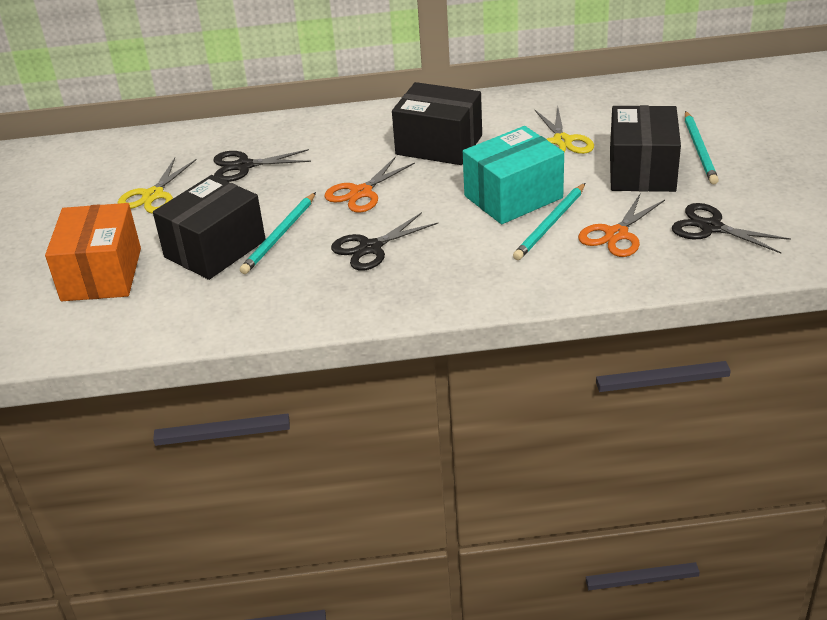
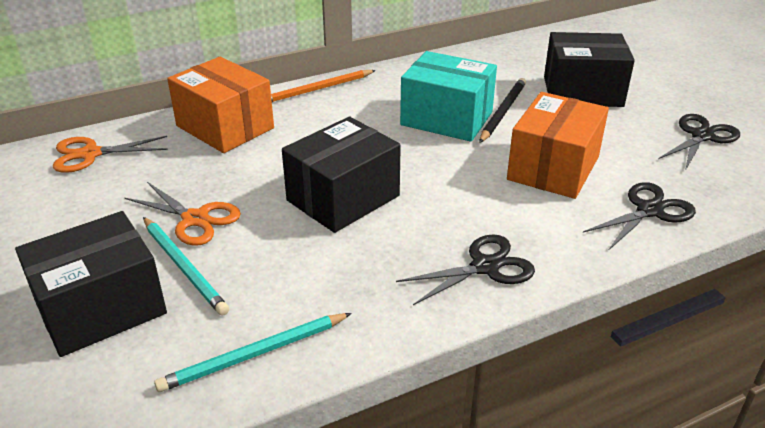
black pencil: 0 -> 1
orange box: 1 -> 2
orange pencil: 0 -> 1
turquoise pencil: 3 -> 2
yellow scissors: 2 -> 0

